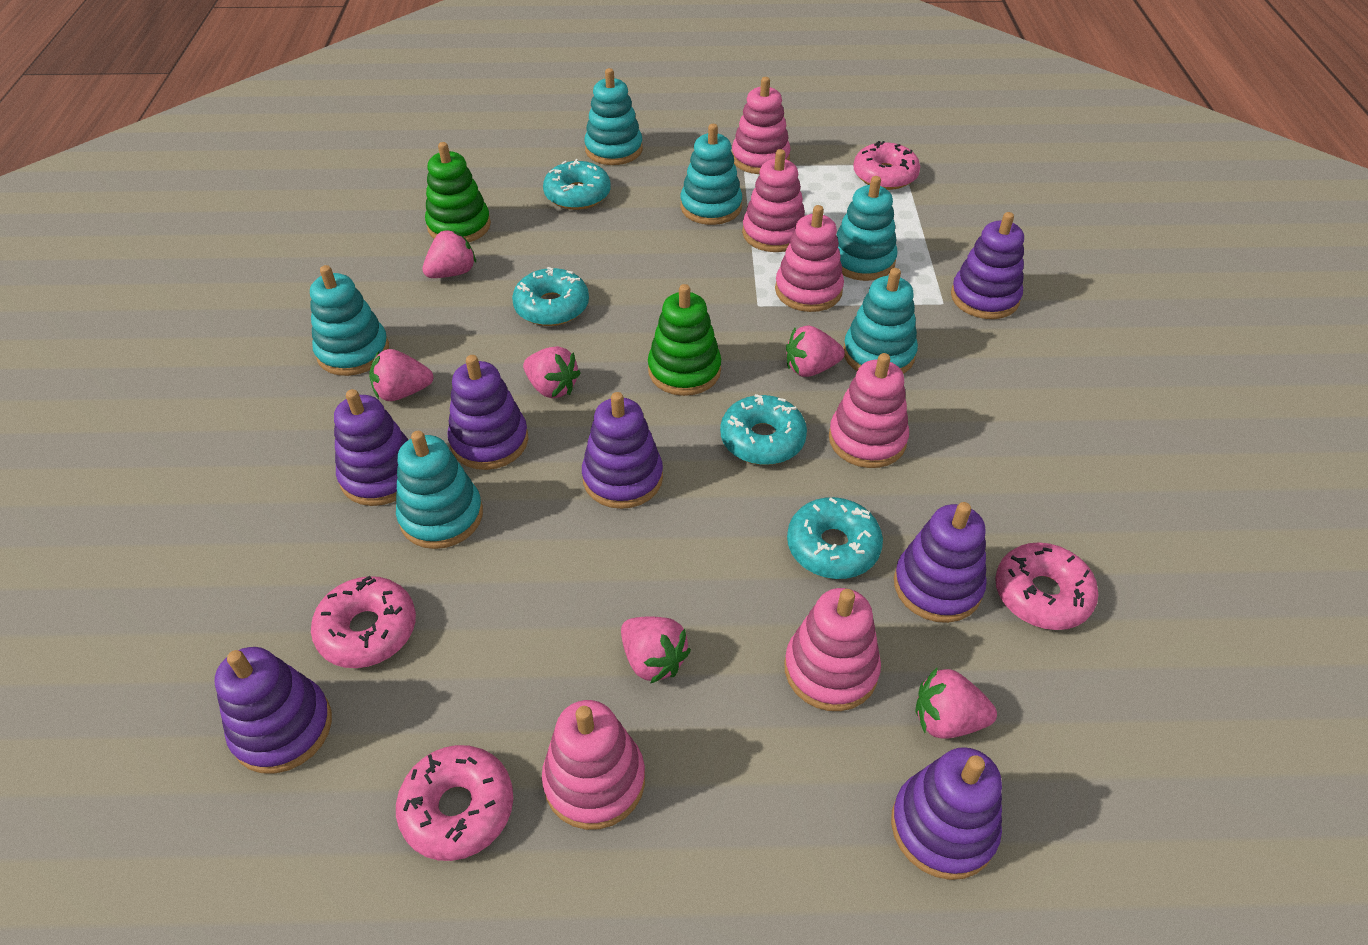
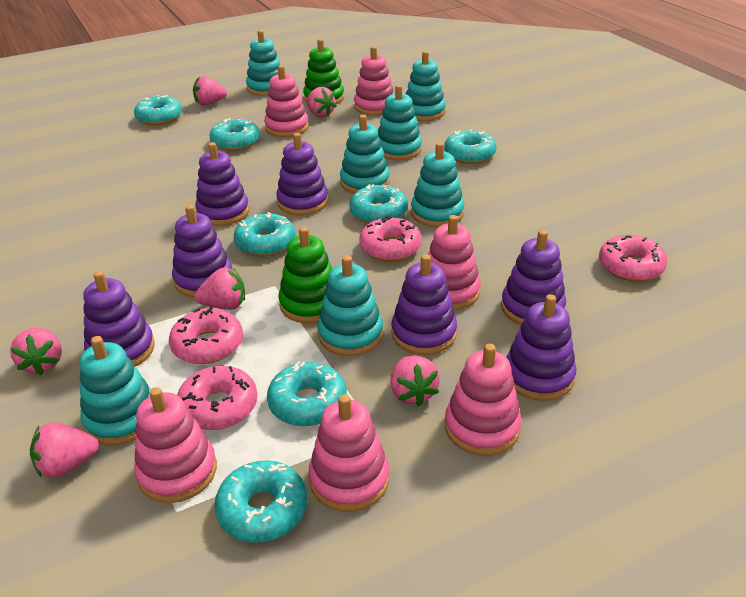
turquoise donut: 4 -> 7
turquoise stacking toy: 6 -> 7

